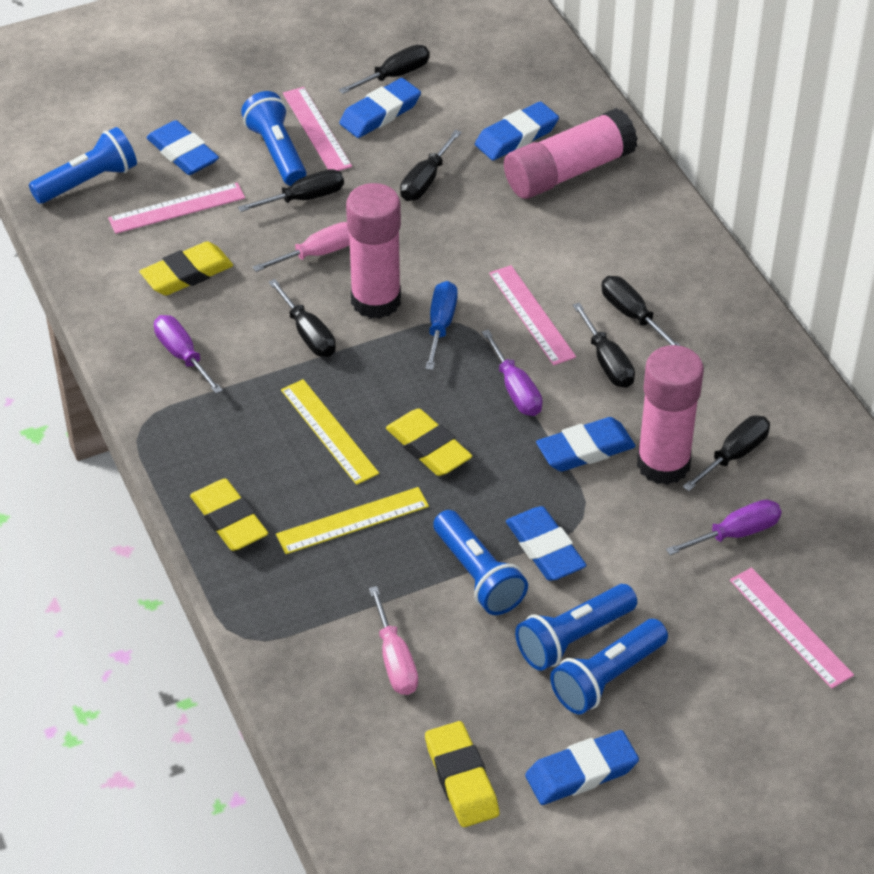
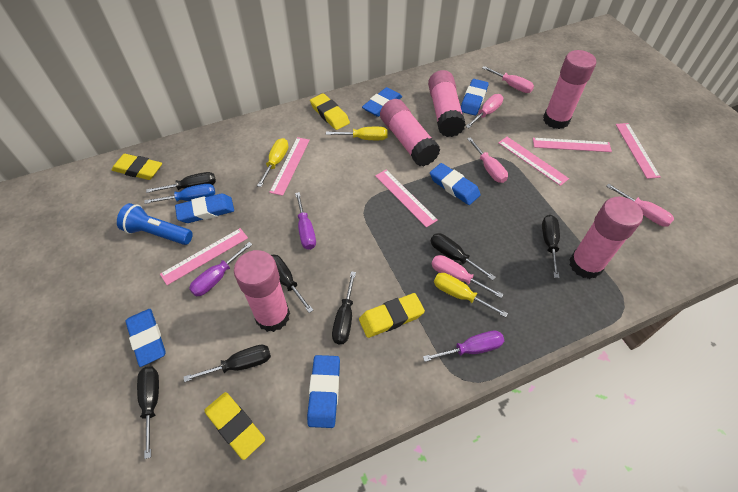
blue flashlight: 5 -> 1
pink glue stick: 3 -> 5
pink ruler: 4 -> 6
pink screwdriver: 2 -> 5
yellow ruler: 2 -> 0
yellow screwdriver: 0 -> 3

